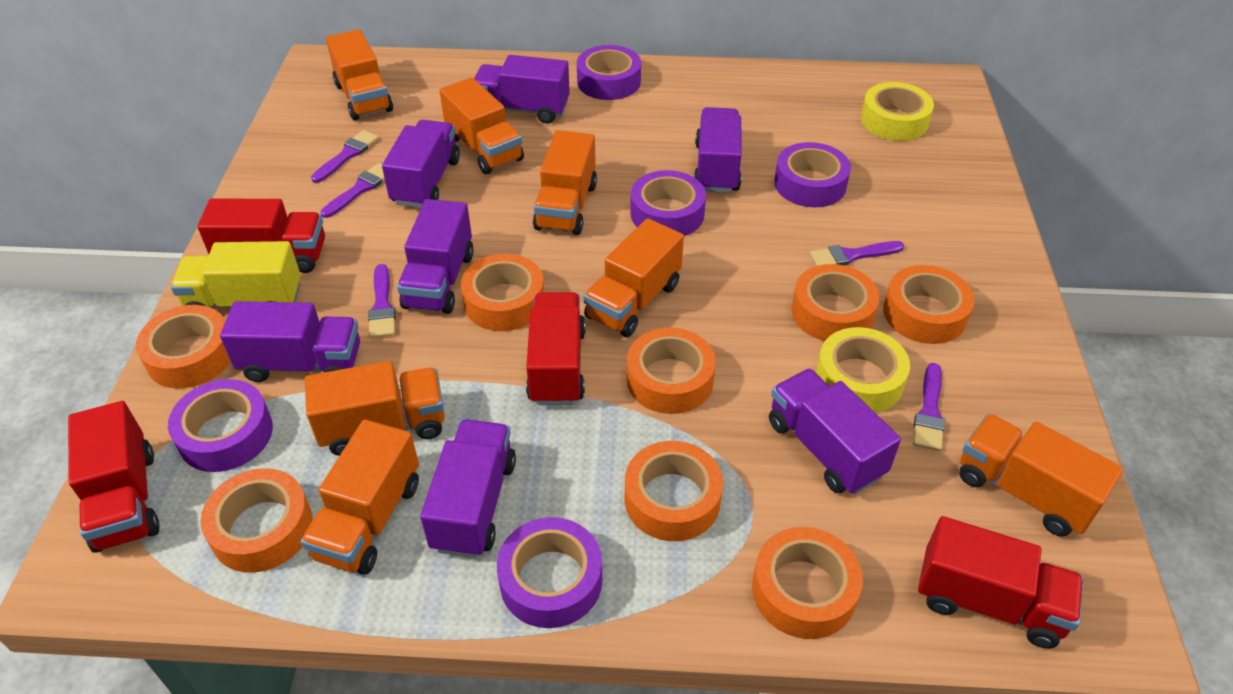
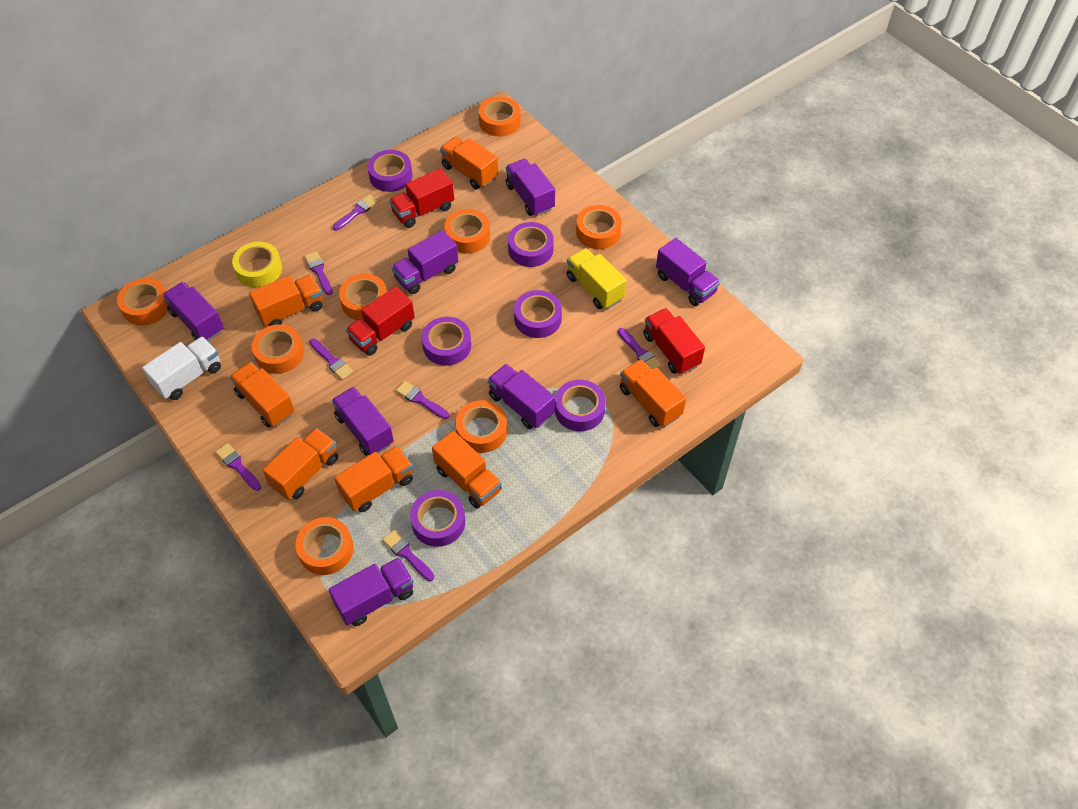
purple brush: 5 -> 7
purple tape: 5 -> 6
red truck: 4 -> 3
white truck: 0 -> 1
yellow tape: 2 -> 1

